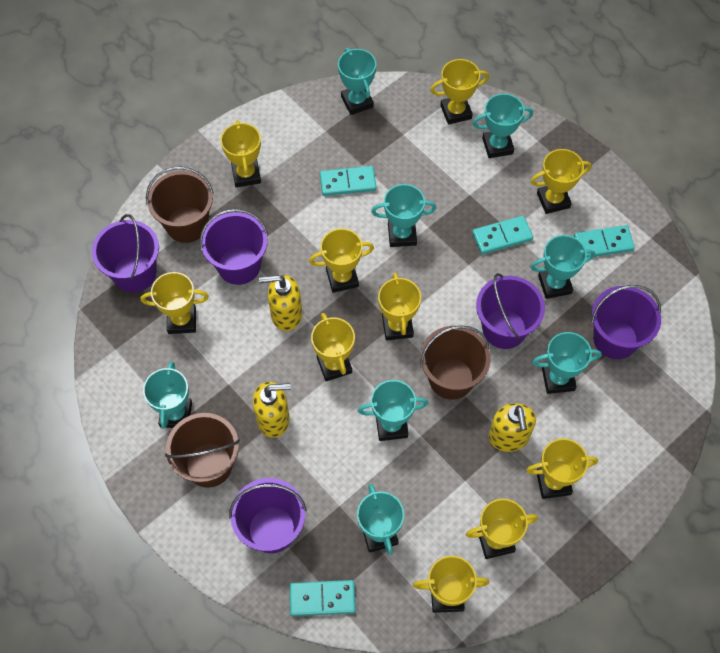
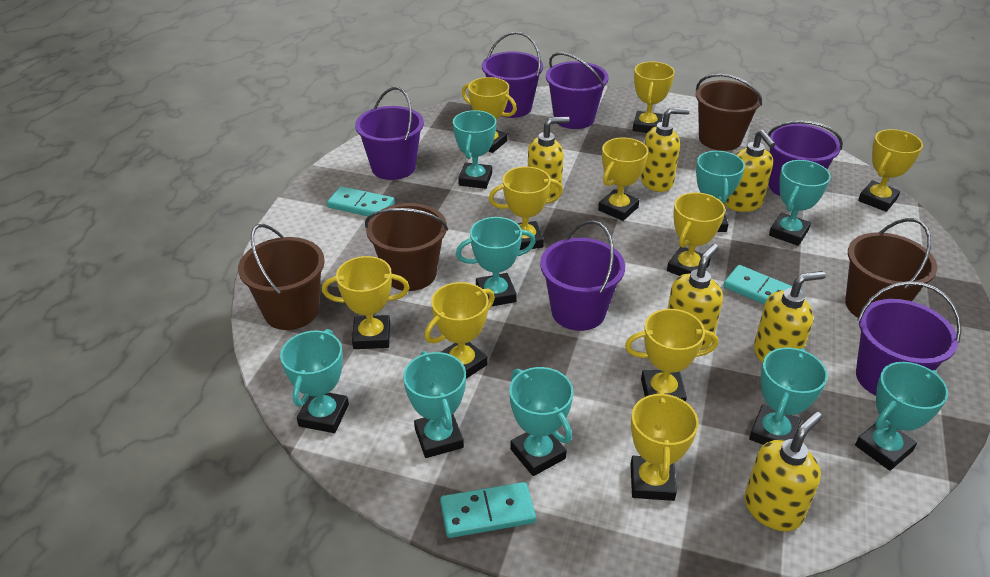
brown bucket: 3 -> 4
purple bucket: 5 -> 6
turquoise domino: 4 -> 3
turquoise trophy: 8 -> 9
yellow soap dispenser: 3 -> 6

